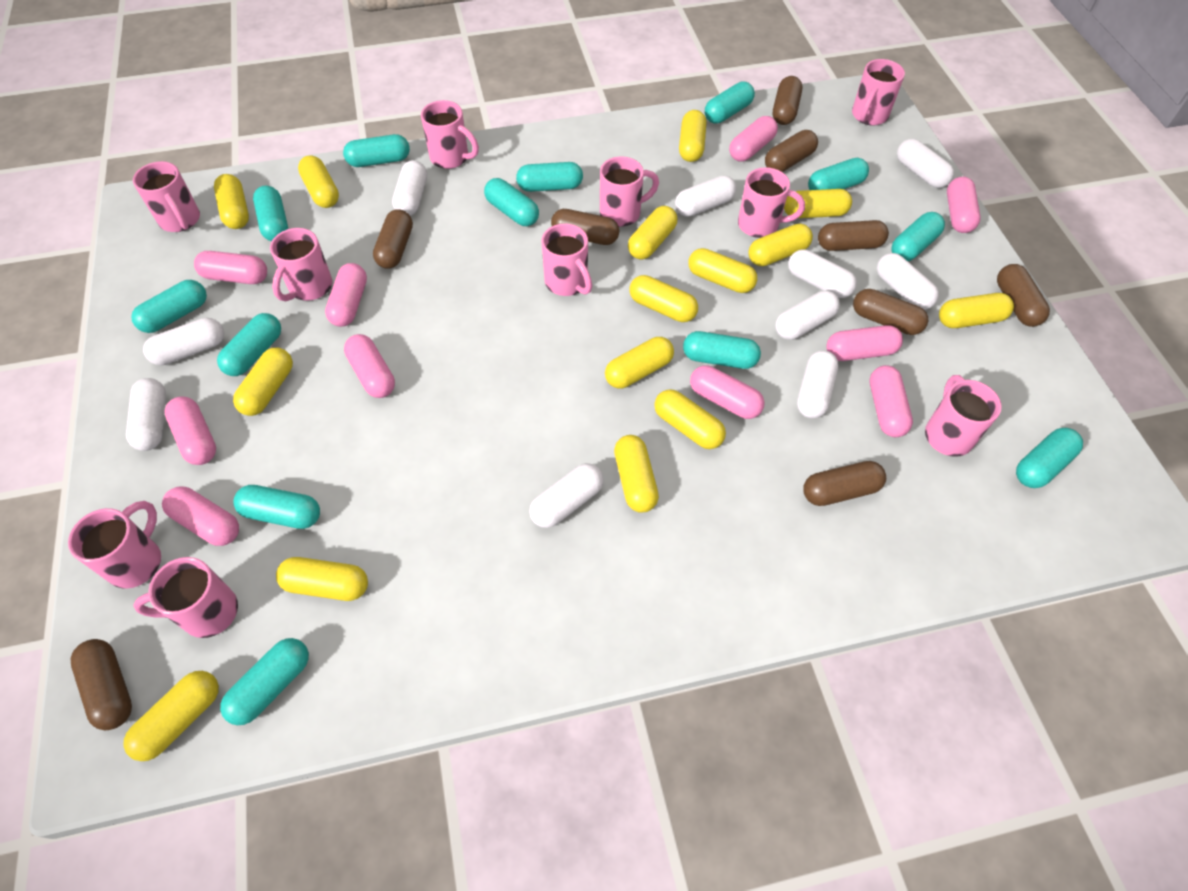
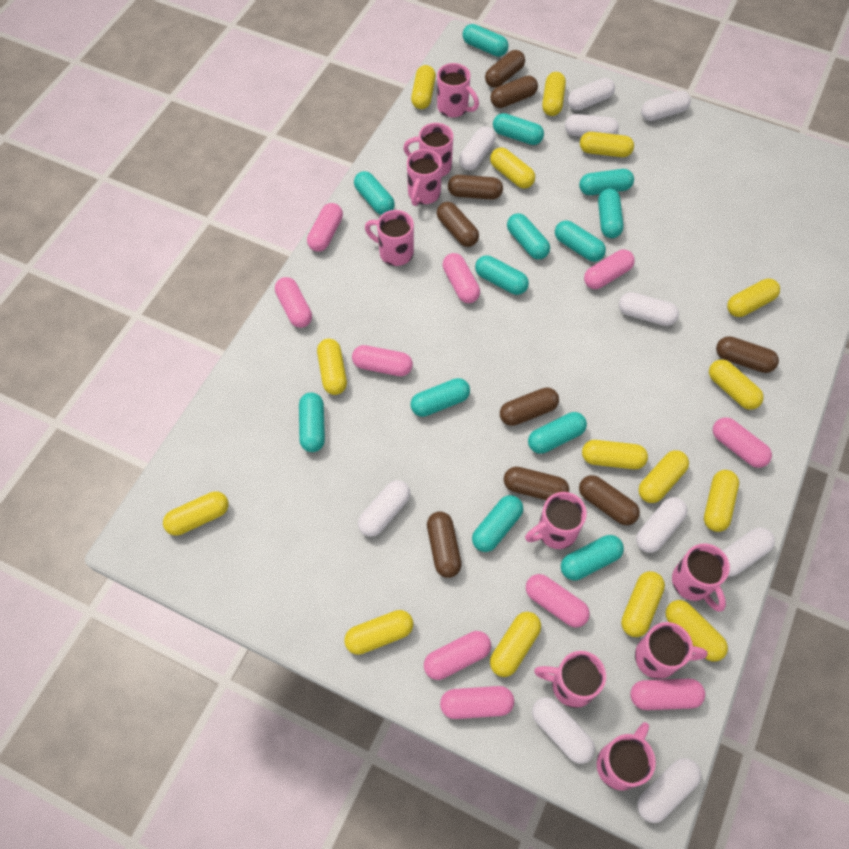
pink mug: 10 -> 9

